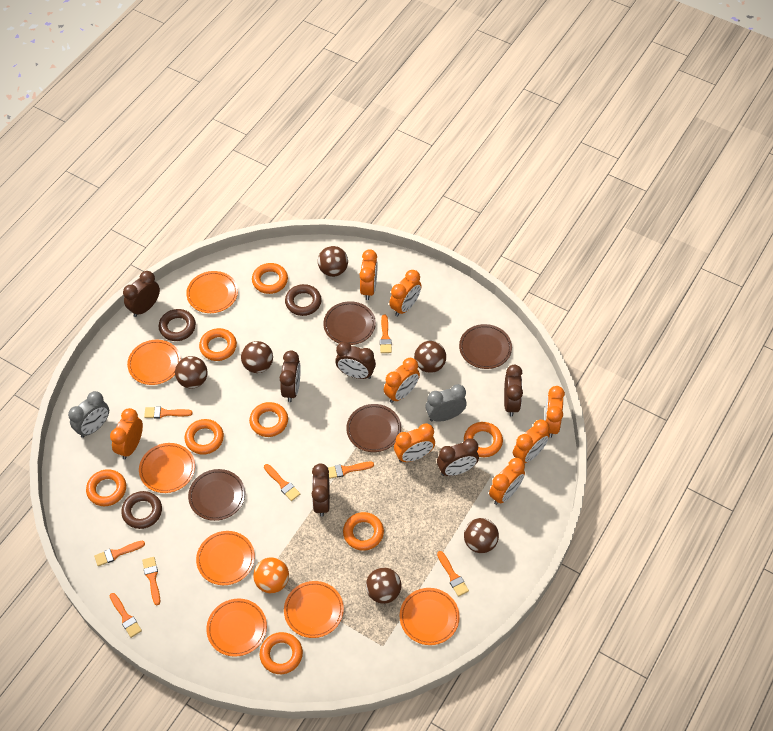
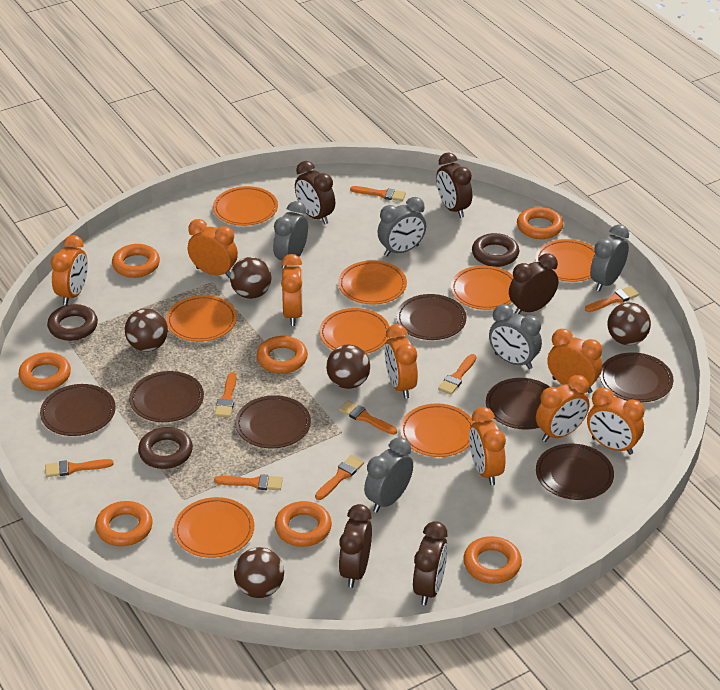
brown ball: 6 -> 5
brown clock: 6 -> 5
brown plate: 4 -> 7
grey clock: 2 -> 5
orange ball: 1 -> 0
orange plate: 7 -> 8
orange ring: 8 -> 7

